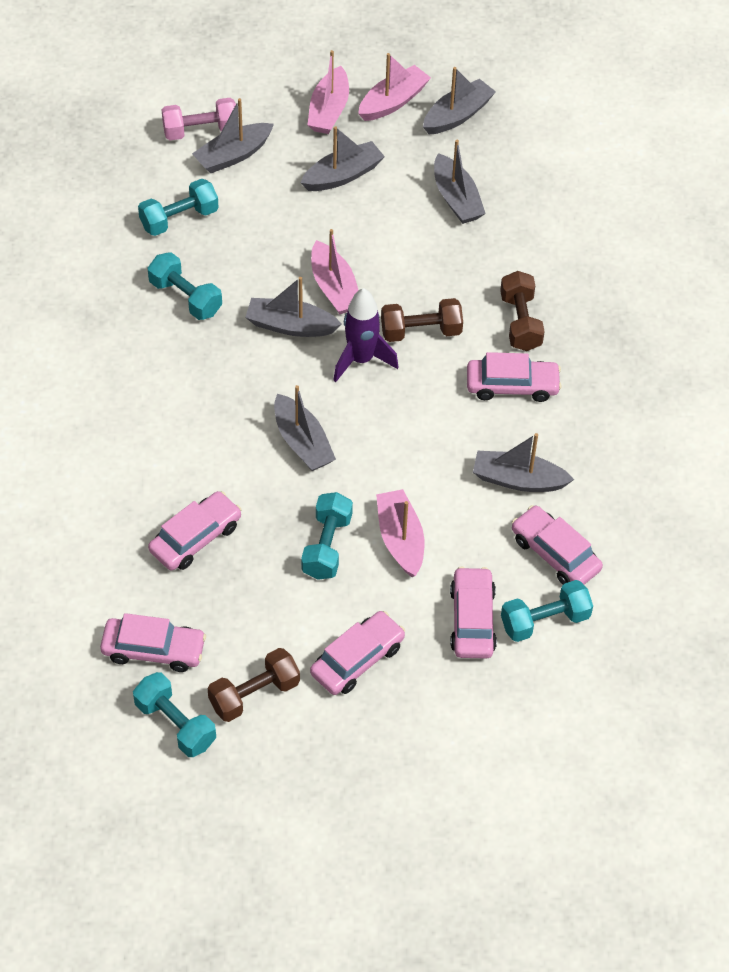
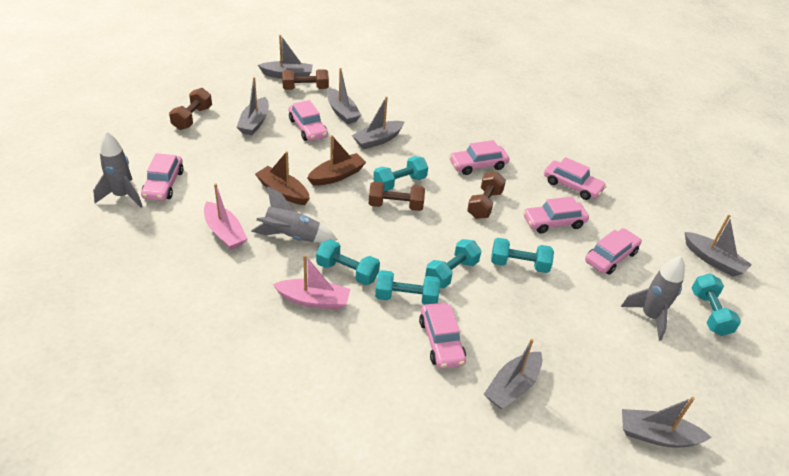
brown boat: 0 -> 2
brown dumbbell: 3 -> 4
grey rocket: 0 -> 3
pink boat: 4 -> 2
pink car: 6 -> 7
pink dumbbell: 1 -> 0
purple rocket: 1 -> 0
turquoise dumbbell: 5 -> 6

